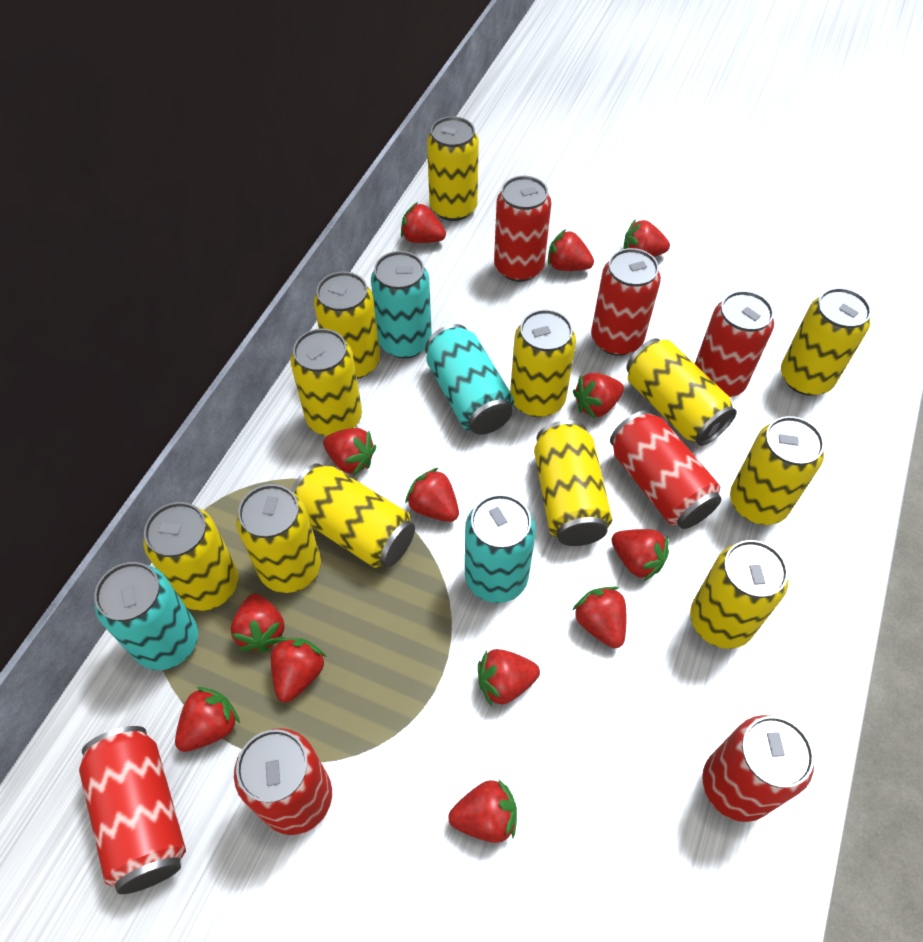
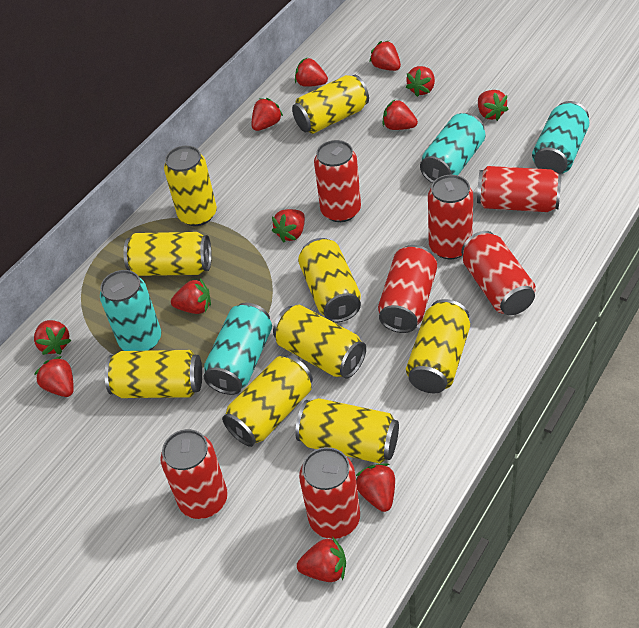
red strawberry: 13 -> 12
yellow can: 12 -> 9

